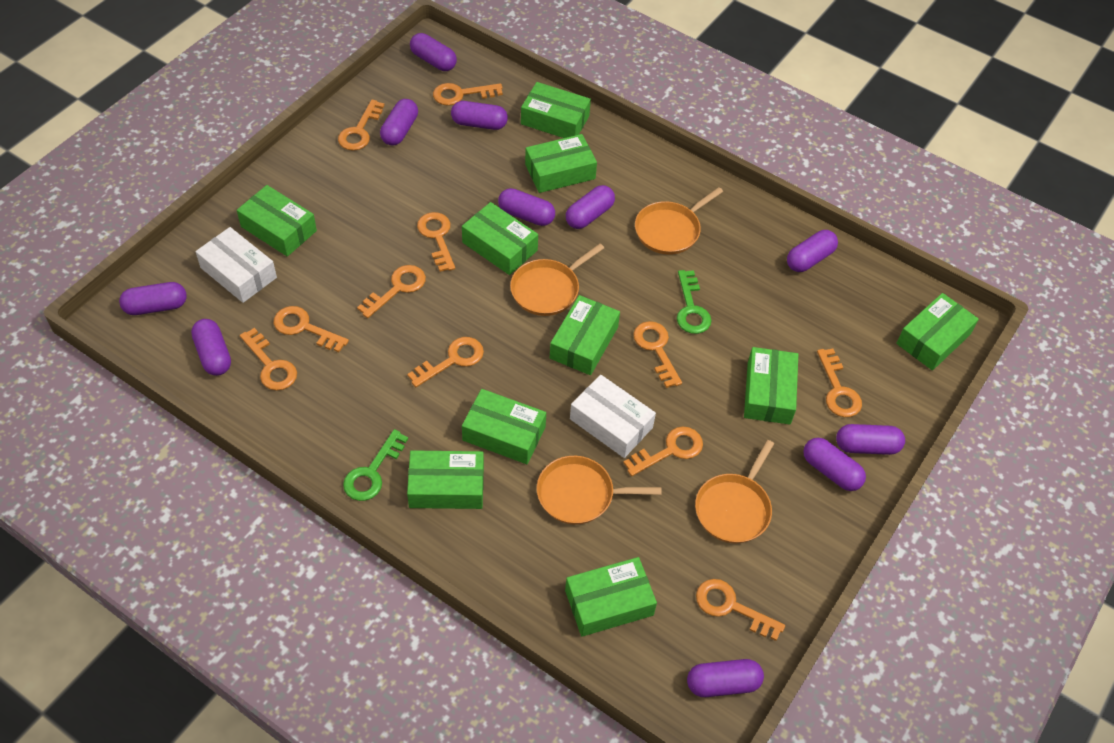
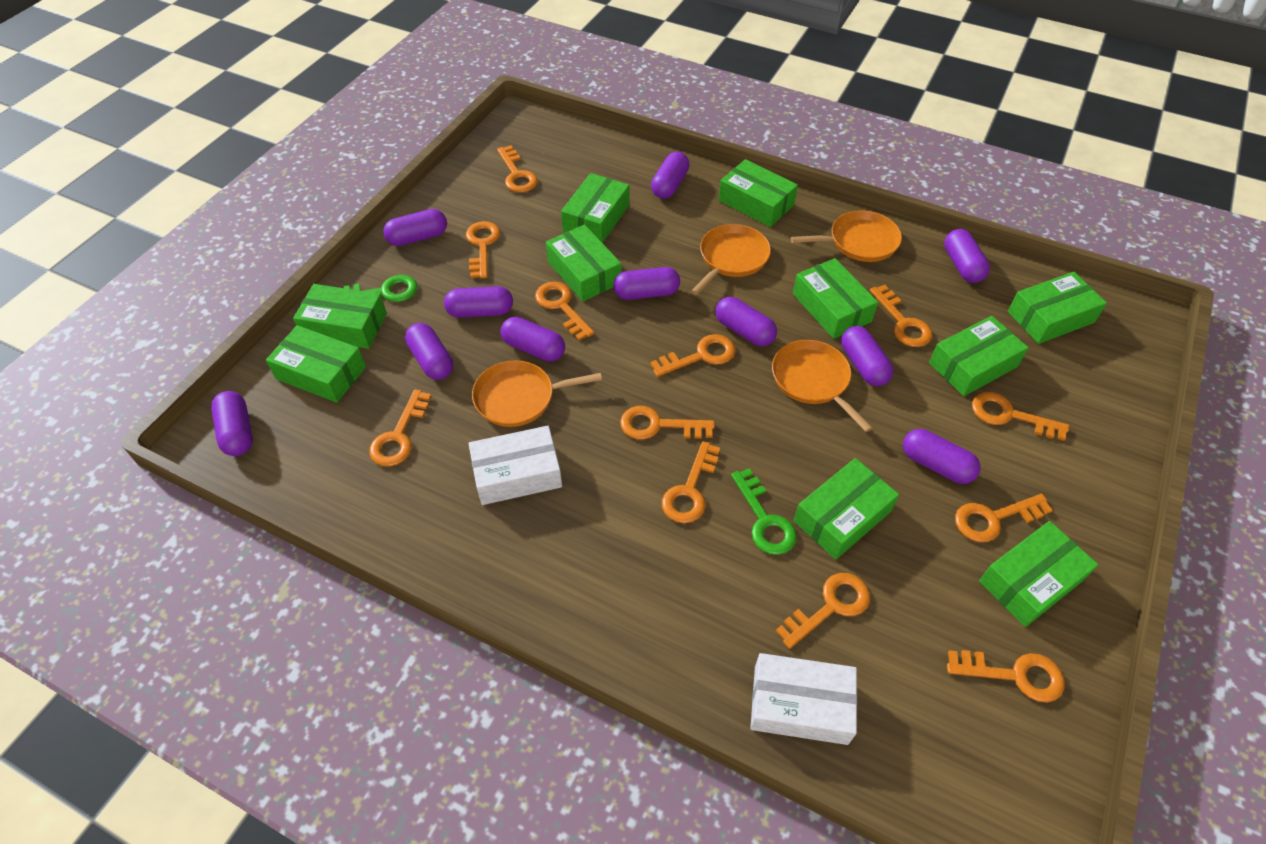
orange key: 11 -> 12

